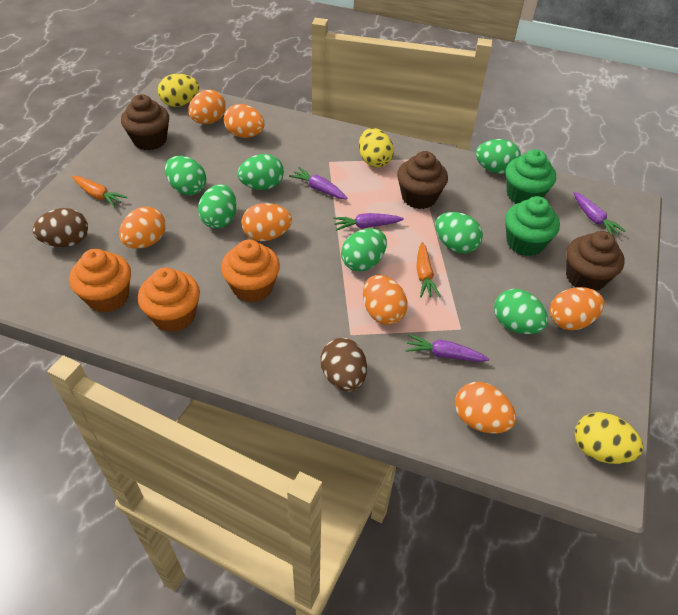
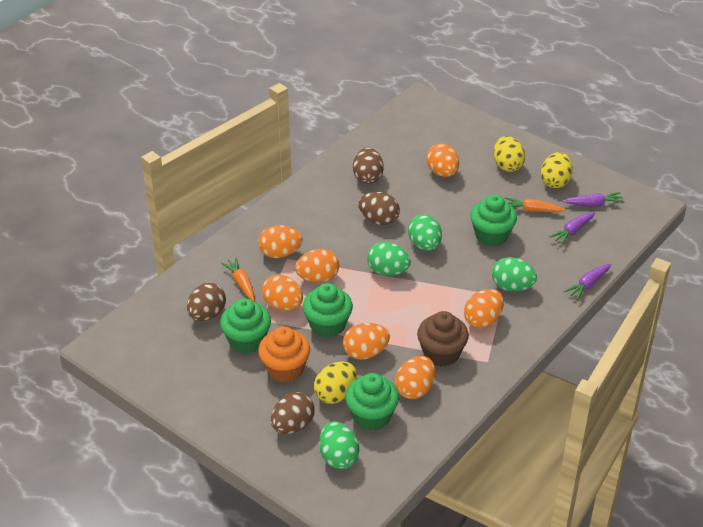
brown cupcake: 3 -> 1
brown egg: 2 -> 4
green cupcake: 2 -> 4
green egg: 7 -> 4
orange cupcake: 3 -> 1
purple carrot: 4 -> 3

